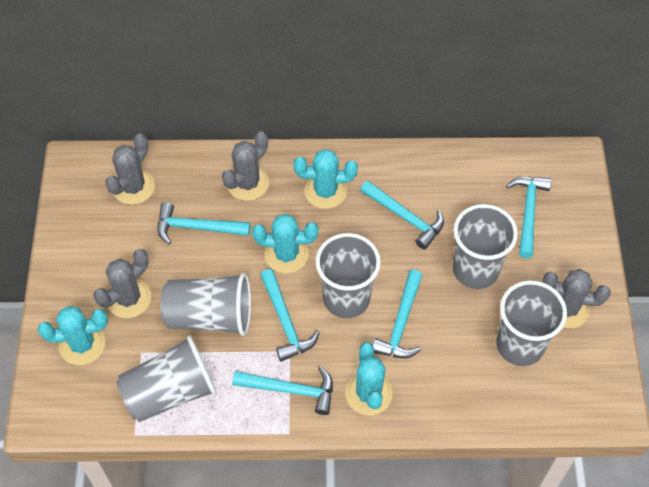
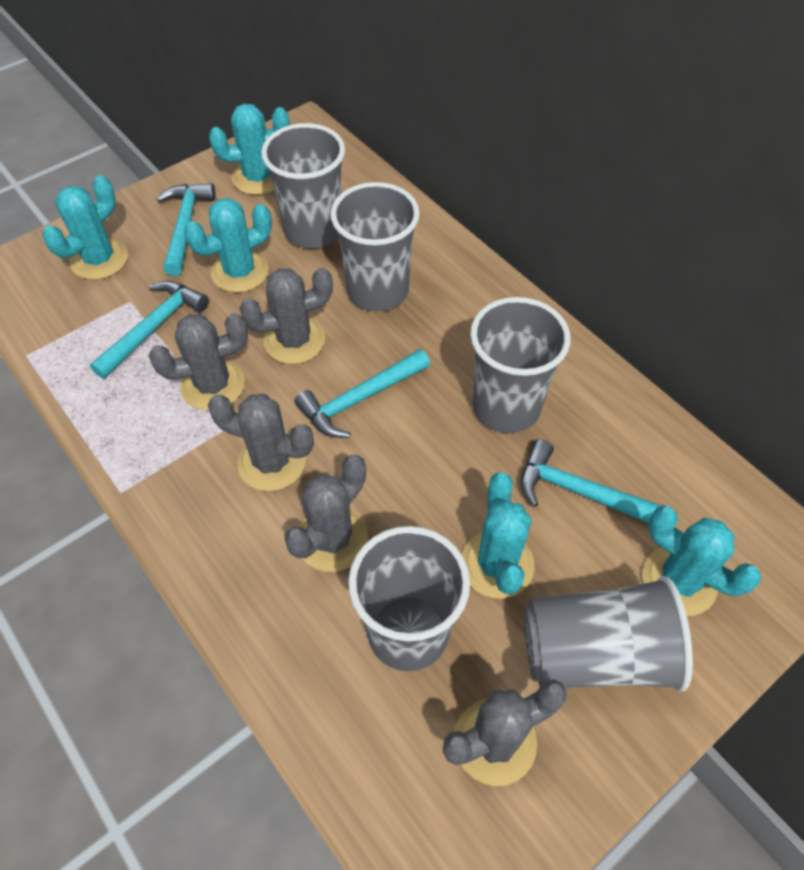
grey cactus: 4 -> 5
turquoise cactus: 4 -> 5
turquoise hammer: 6 -> 4

